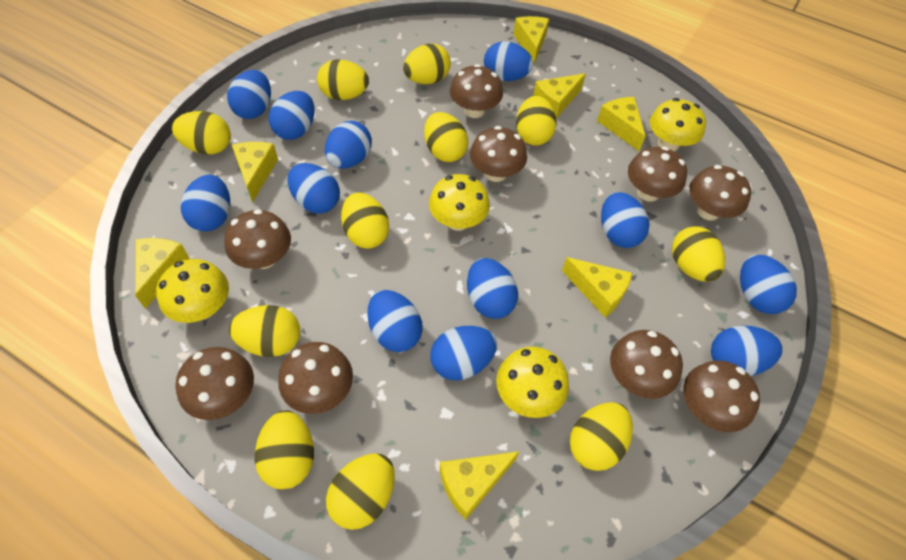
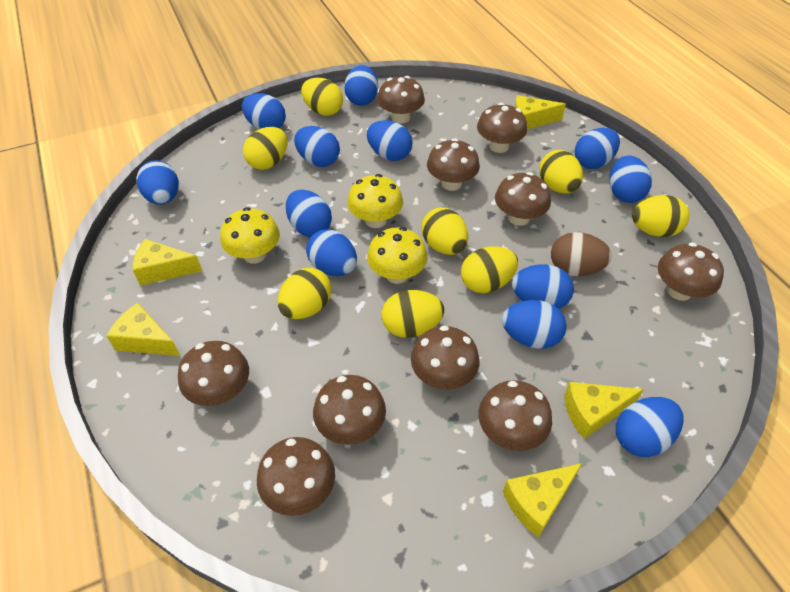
brown egg: 0 -> 1
brown mushroom: 9 -> 10
yellow cheese: 7 -> 5
yellow egg: 11 -> 8
yellow mushroom: 4 -> 3

